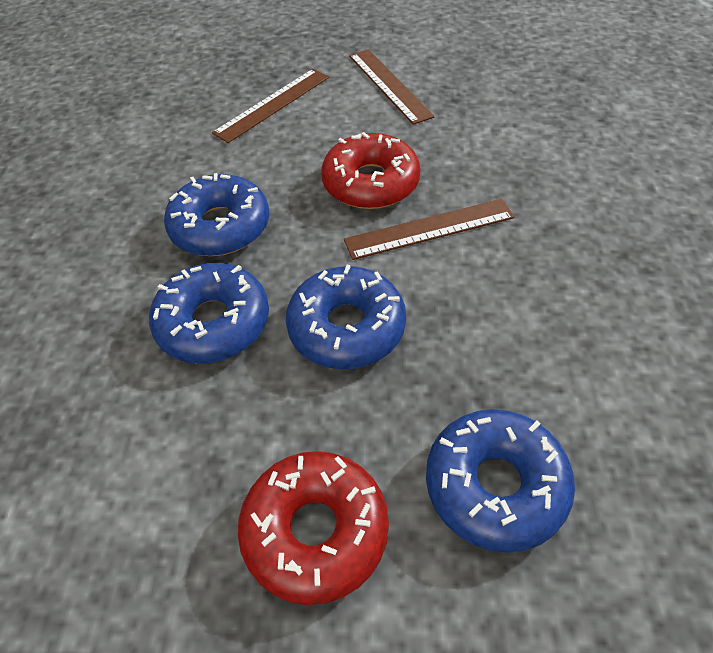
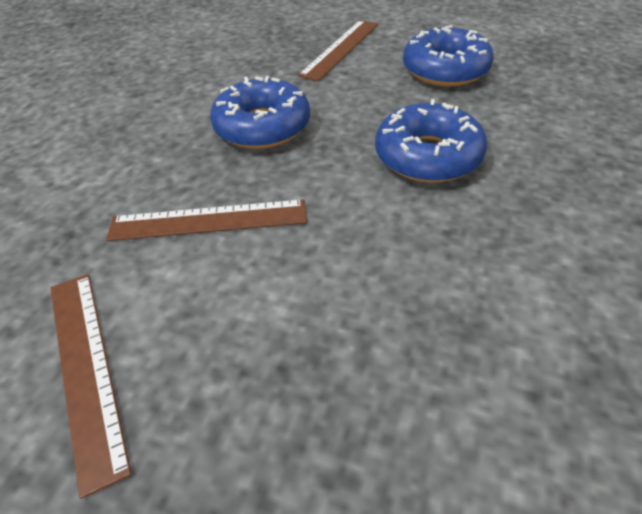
blue donut: 4 -> 3
red donut: 2 -> 0

